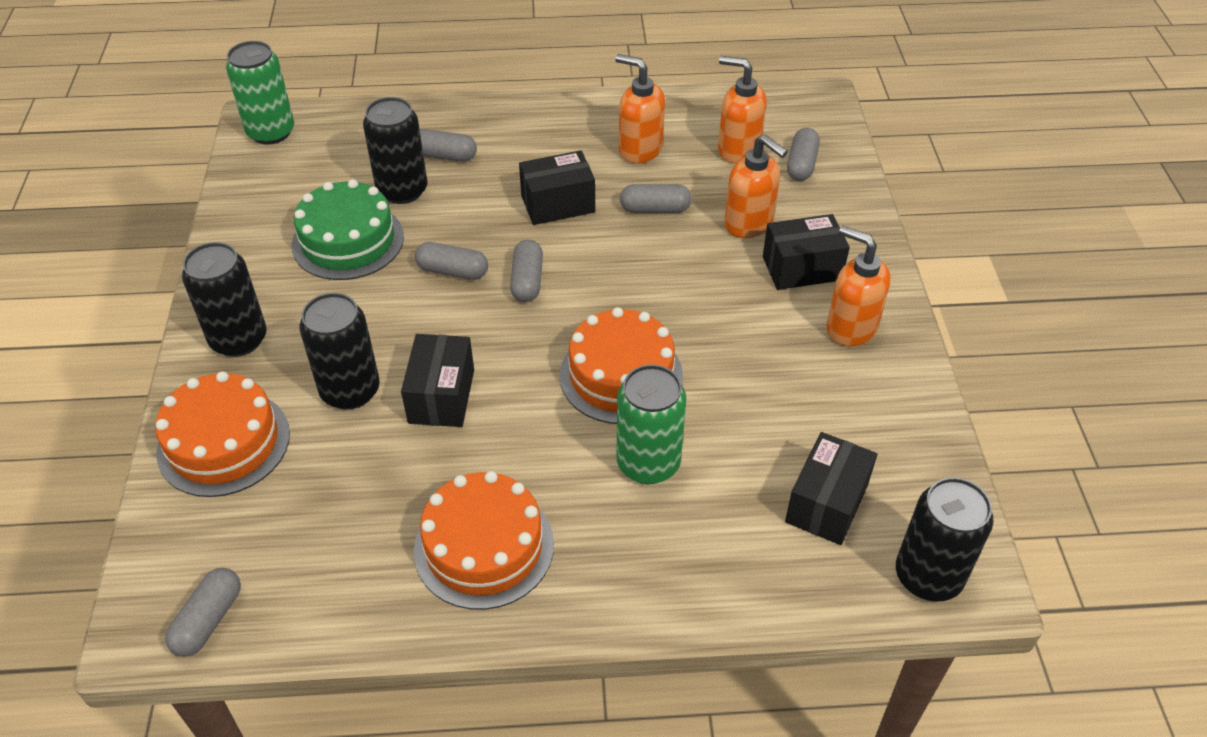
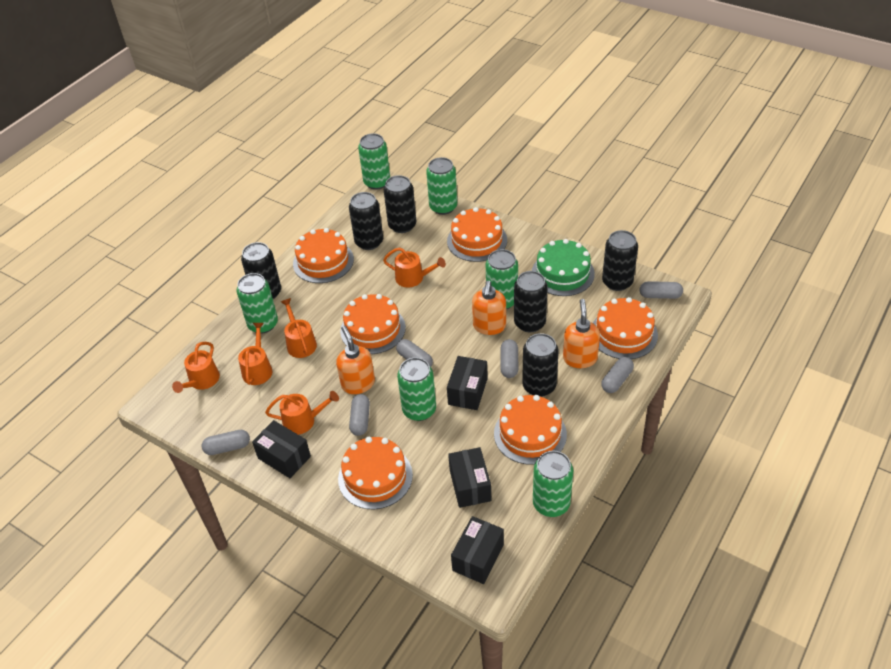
black can: 4 -> 6
green can: 2 -> 6
orange cake: 3 -> 6
orange soap dispenser: 4 -> 3
orange watering can: 0 -> 5

